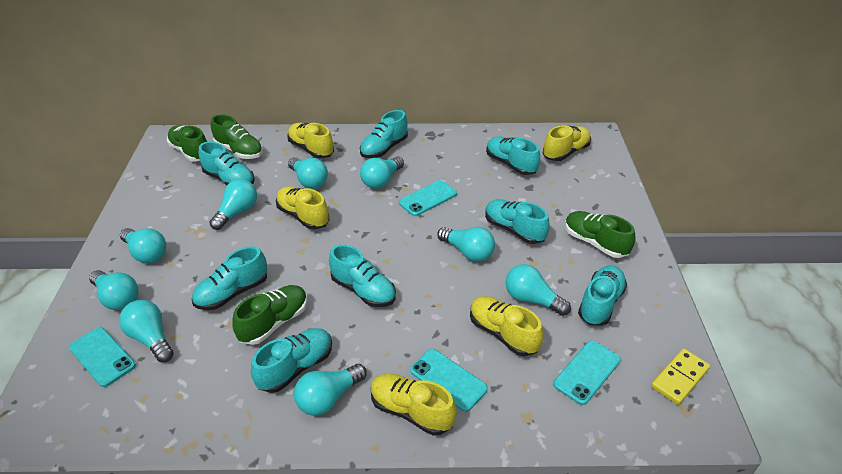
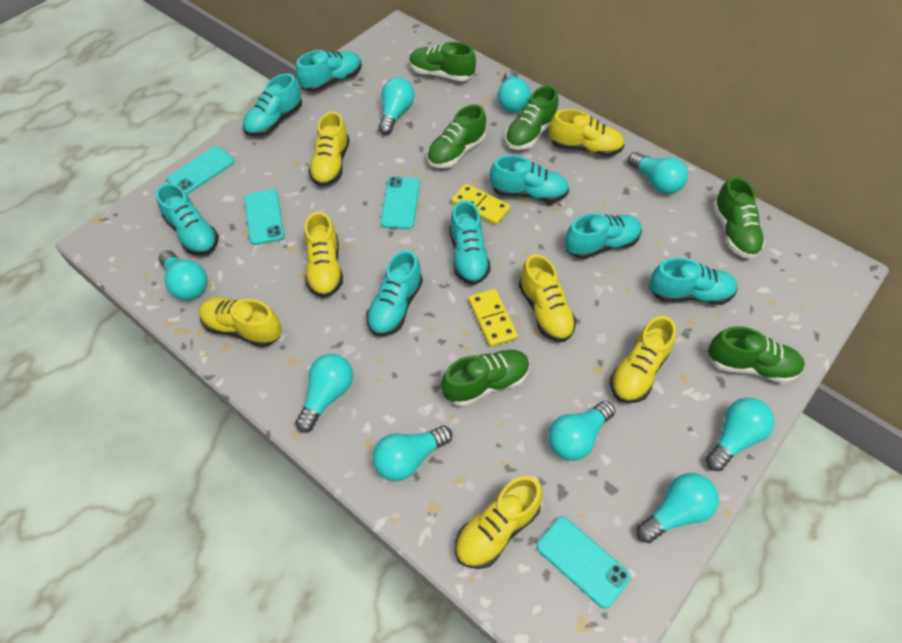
green shoe: 4 -> 6
yellow domino: 1 -> 2
yellow shoe: 5 -> 7

